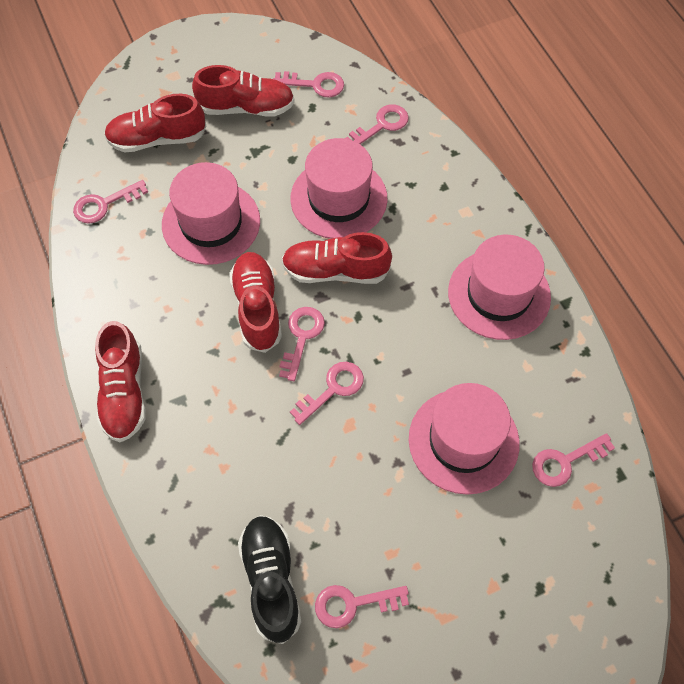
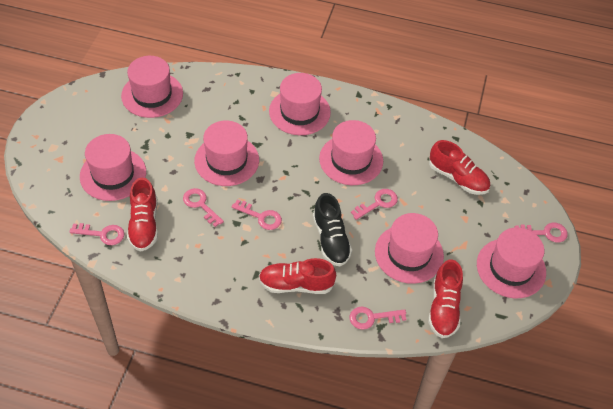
pink hat: 4 -> 7
pink key: 7 -> 6
red shoe: 5 -> 4

